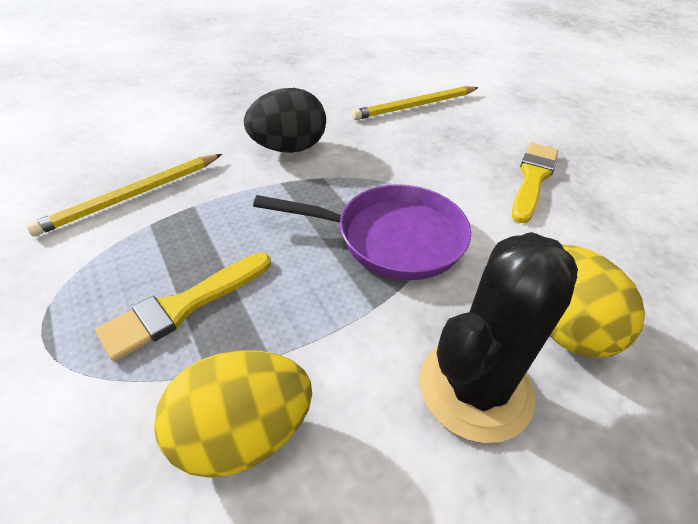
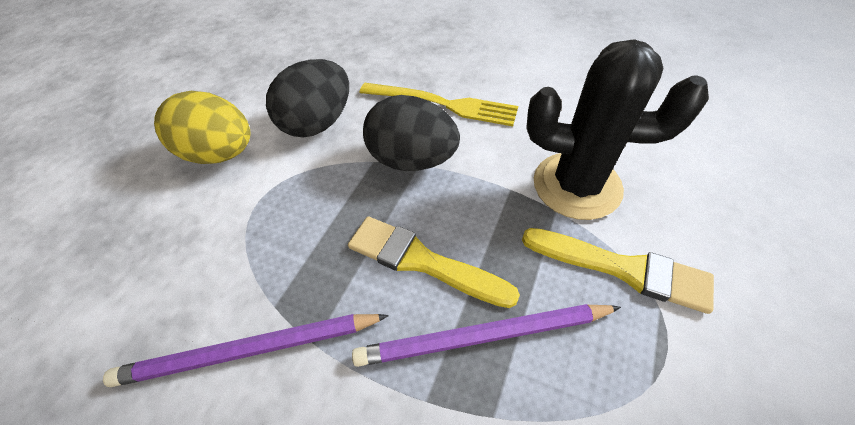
black egg: 1 -> 2
purple pan: 1 -> 0
purple pencil: 0 -> 2
yellow egg: 2 -> 1
yellow fork: 0 -> 1
yellow pencil: 2 -> 0

